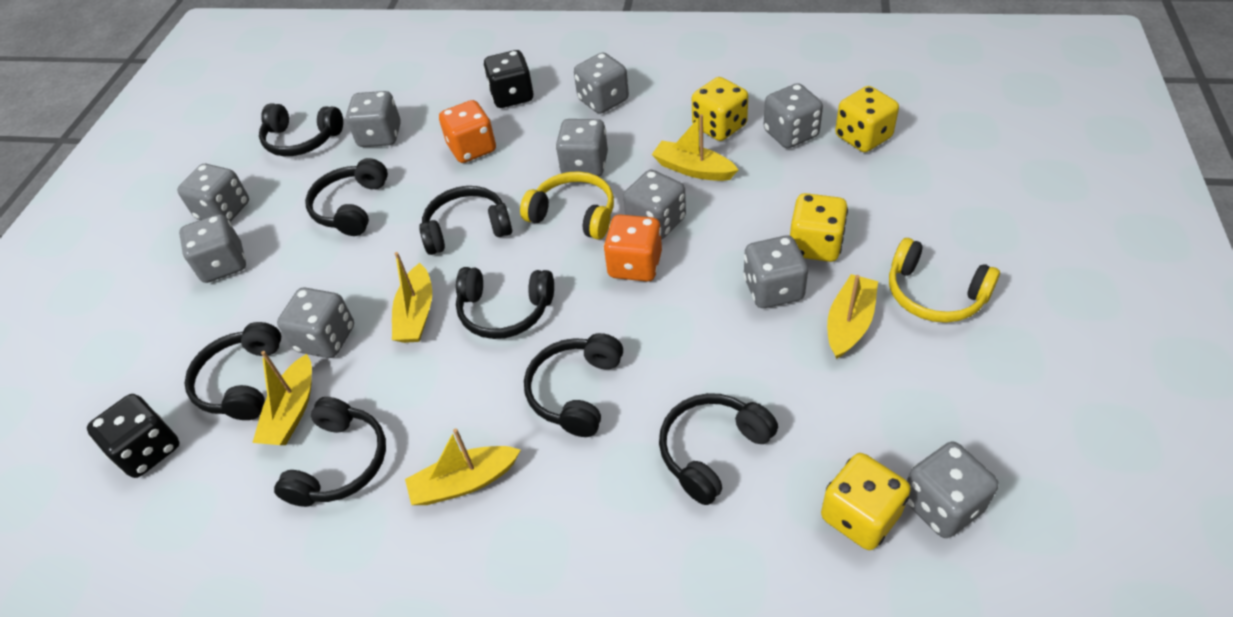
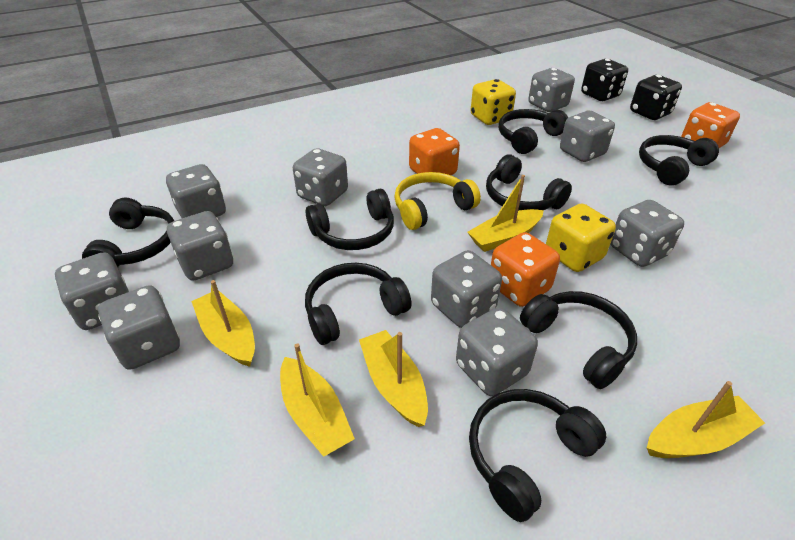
orange dice: 2 -> 3
yellow dice: 4 -> 2
yellow headphones: 2 -> 1

